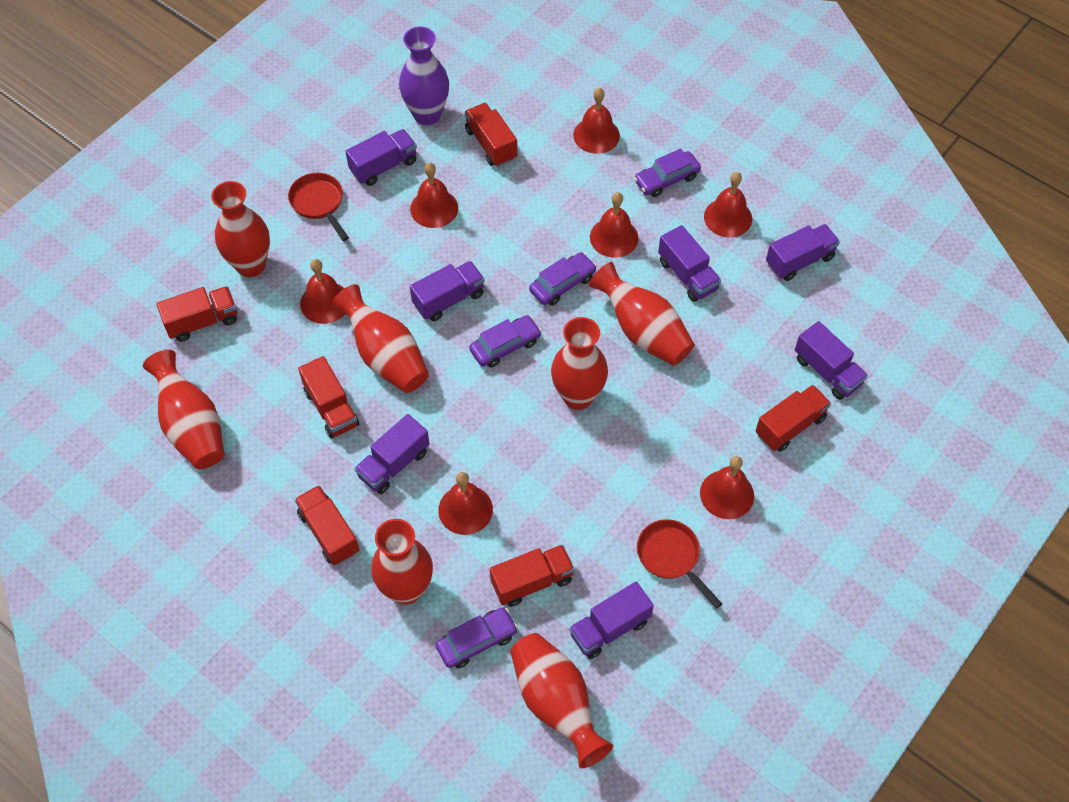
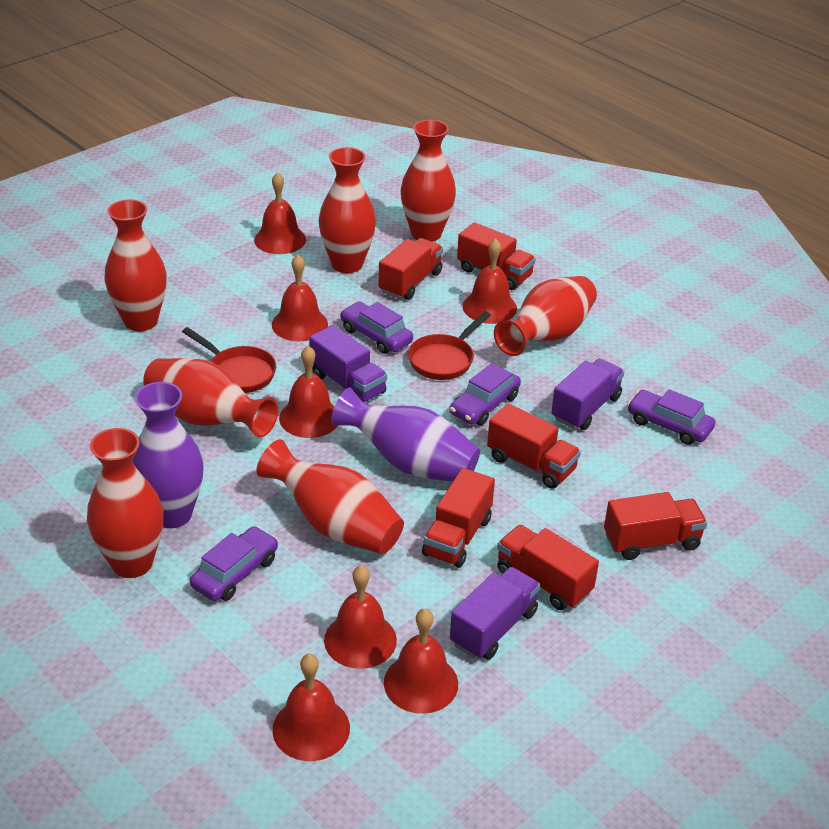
purple truck: 7 -> 3
purple vase: 1 -> 2

